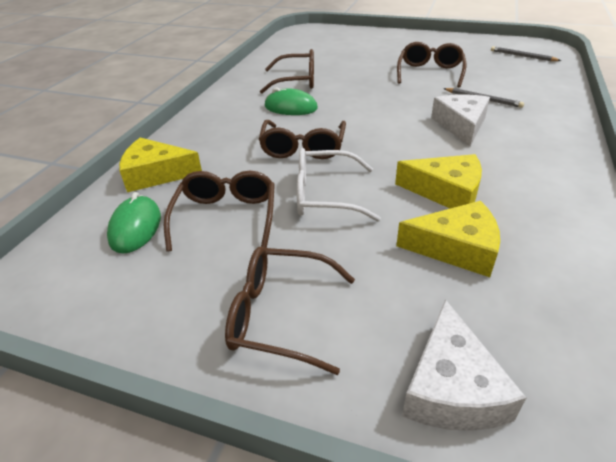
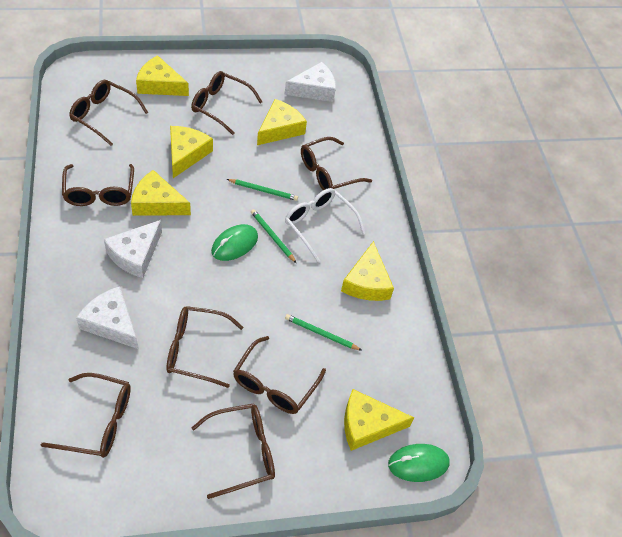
brown glasses: 5 -> 8
green pencil: 0 -> 3
grey pencil: 2 -> 0
white cheese: 2 -> 3
yellow cheese: 3 -> 6

